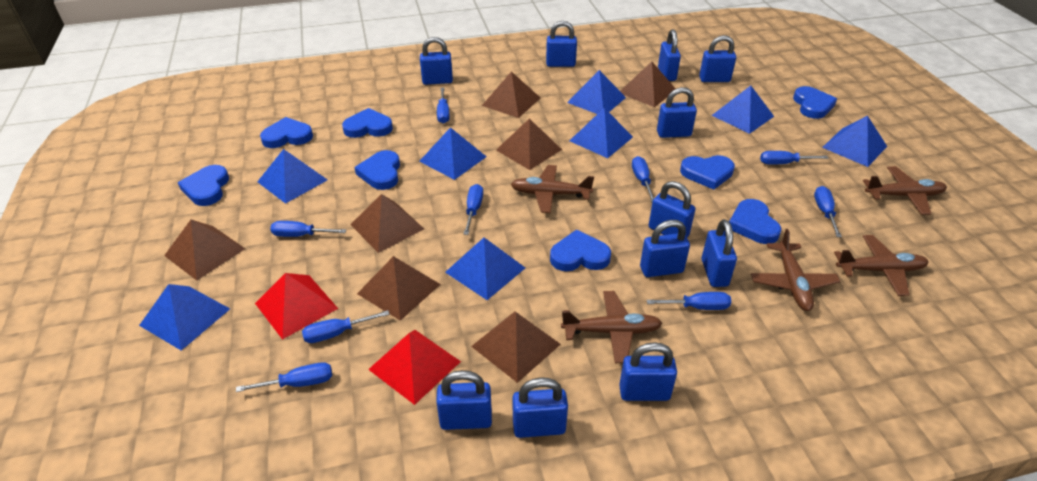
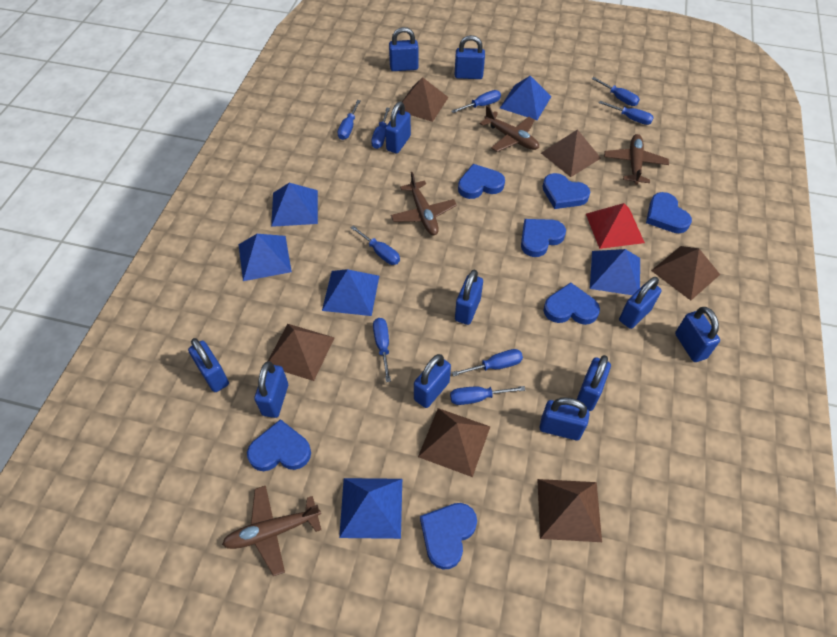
blue heart: 8 -> 7
blue pyramid: 8 -> 6
brown plane: 5 -> 4
brown pyramid: 7 -> 6
red pyramid: 2 -> 1

